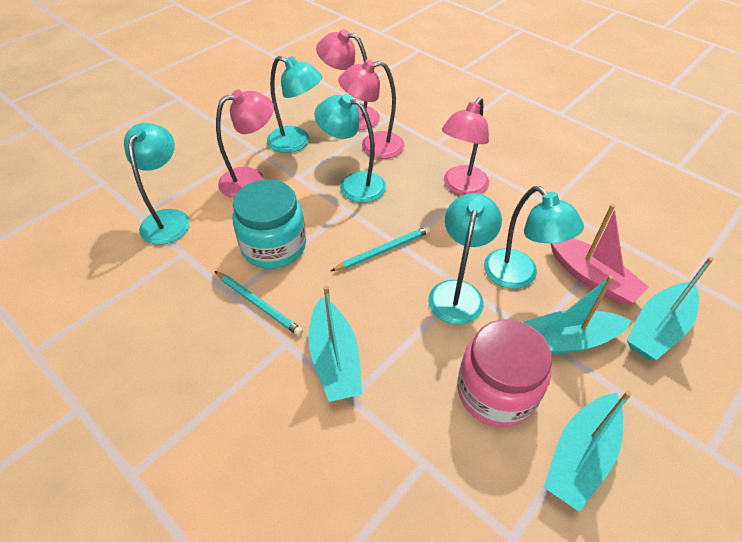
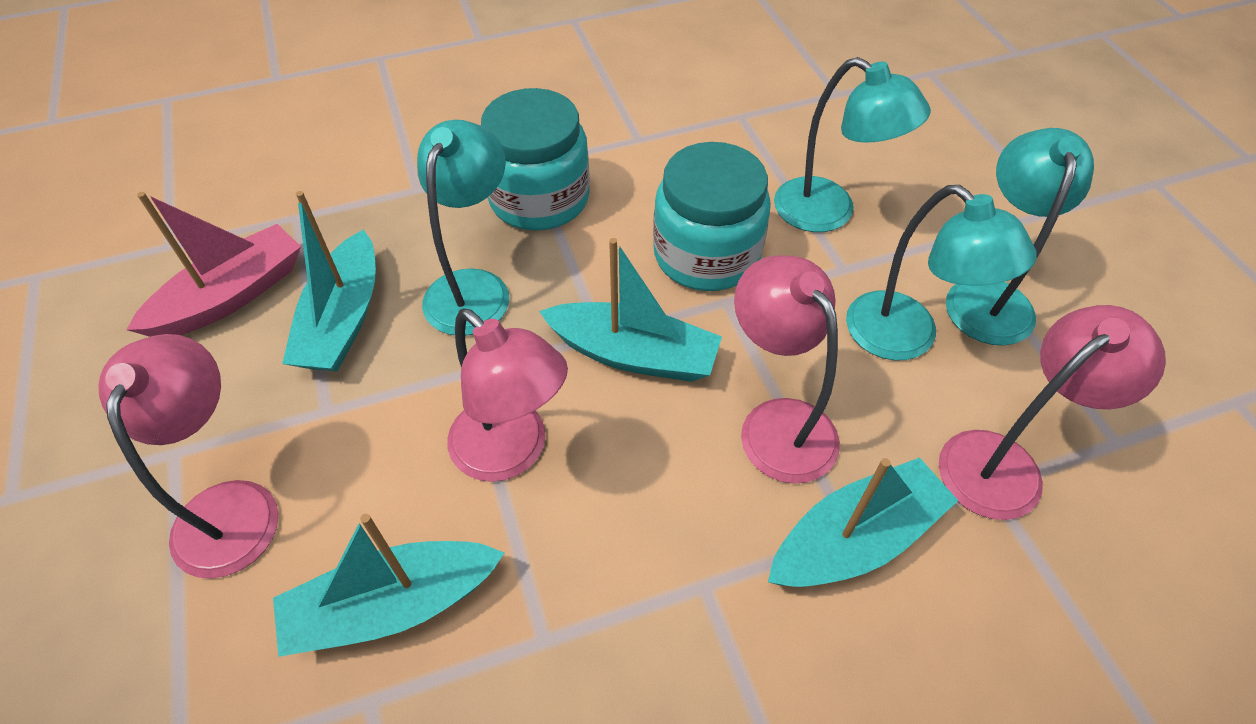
pink jar: 1 -> 0
turquoise jar: 1 -> 2
turquoise lamp: 5 -> 4
turquoise pencil: 2 -> 0

